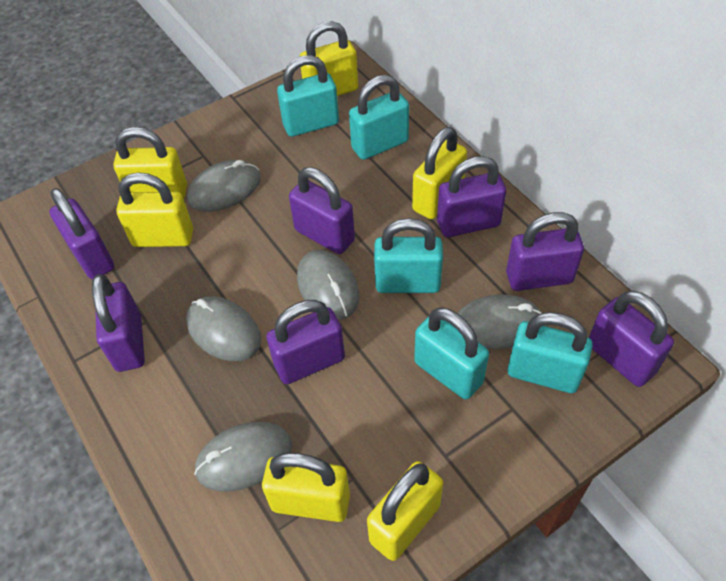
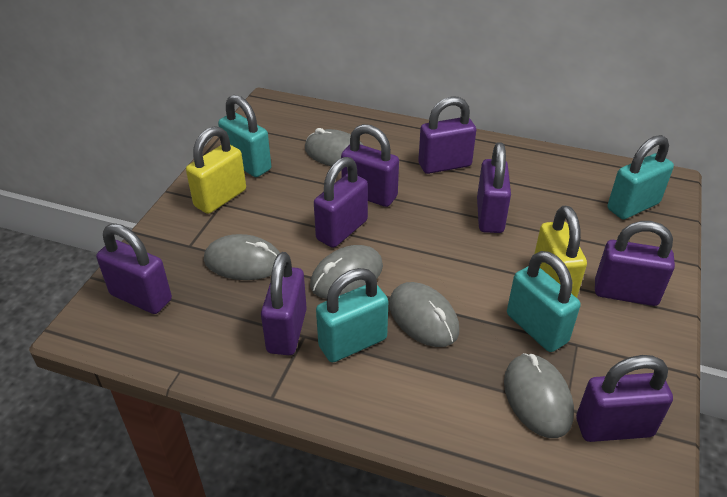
purple padlock: 7 -> 8
turquoise padlock: 5 -> 4
yellow padlock: 6 -> 2

